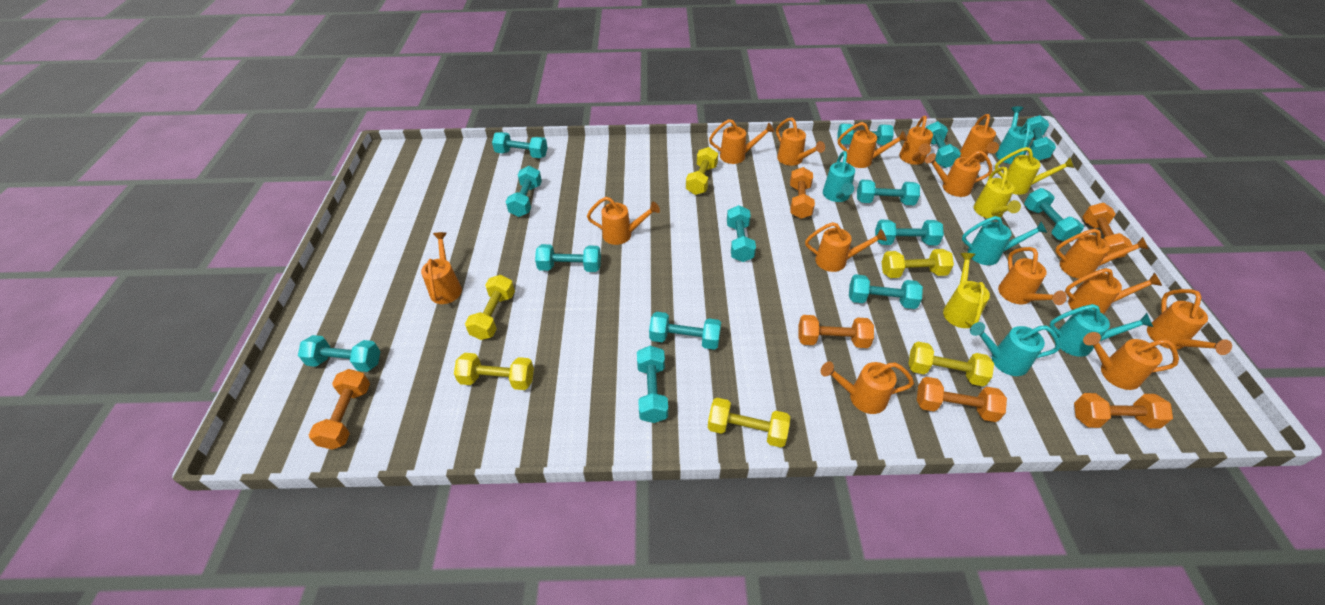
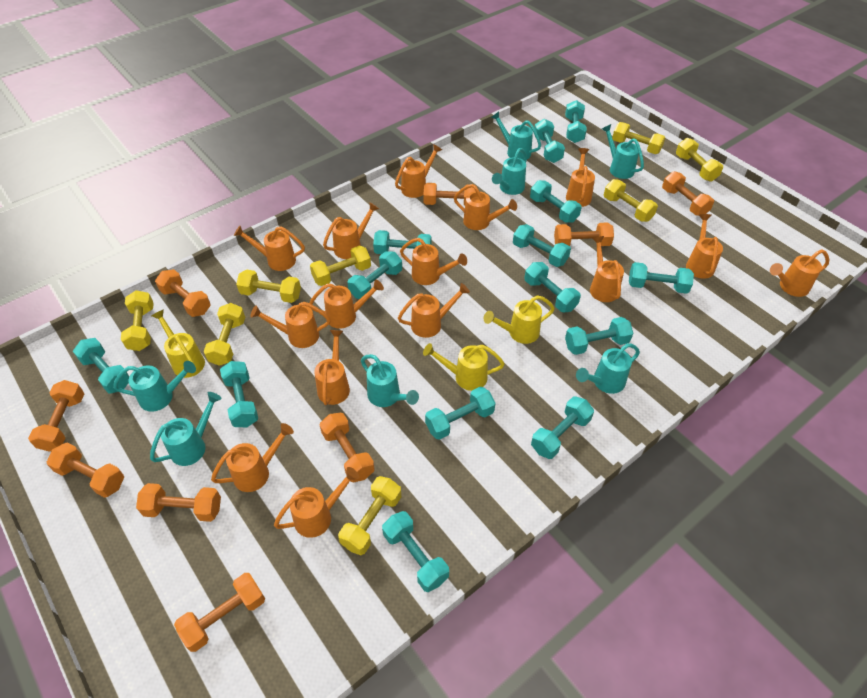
orange dumbbell: 6 -> 9
turquoise watering can: 5 -> 7
yellow dumbbell: 6 -> 8

